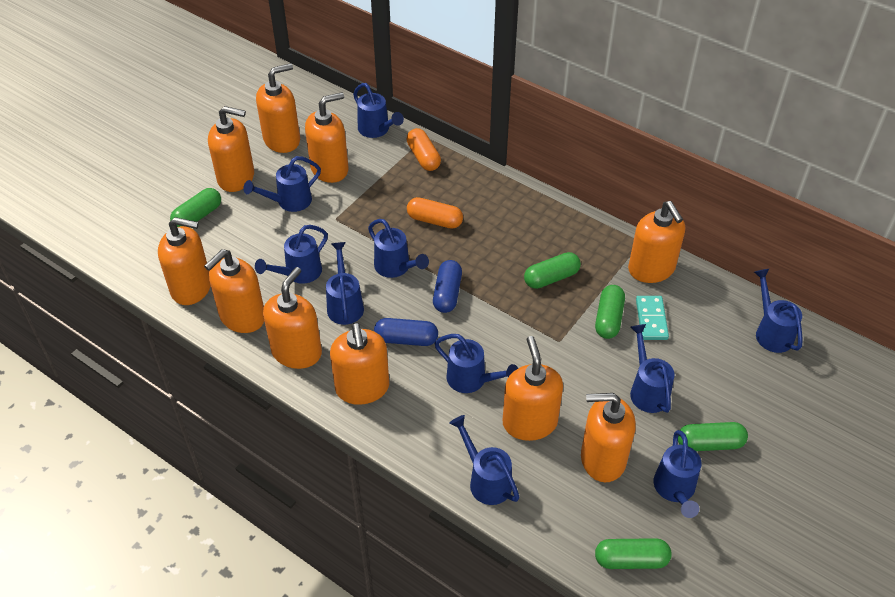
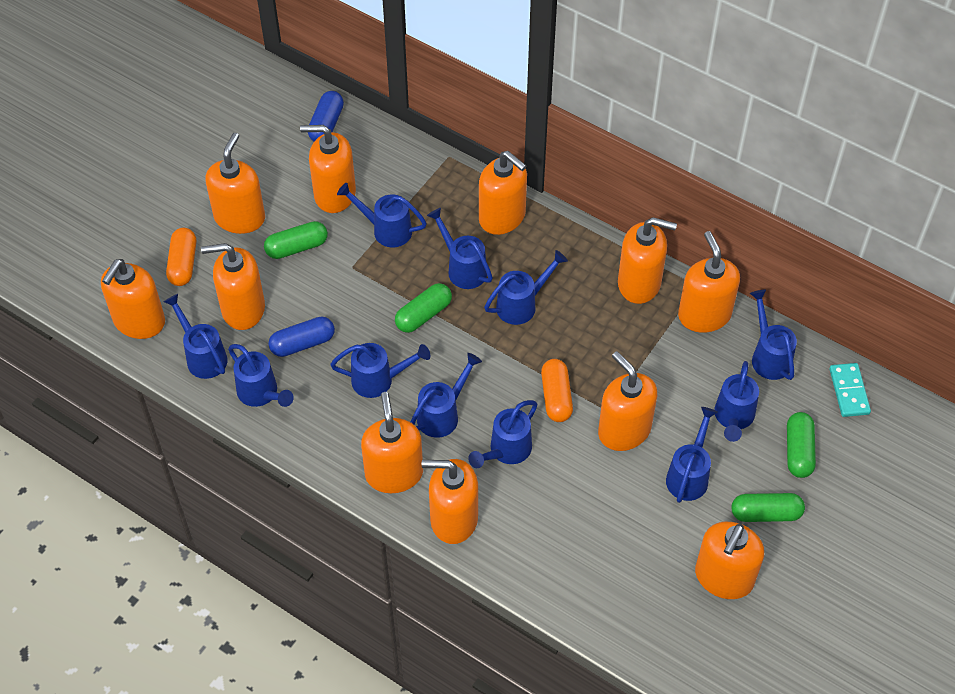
blue watering can: 10 -> 11
green capsule: 5 -> 4
orange soap dispenser: 10 -> 11

